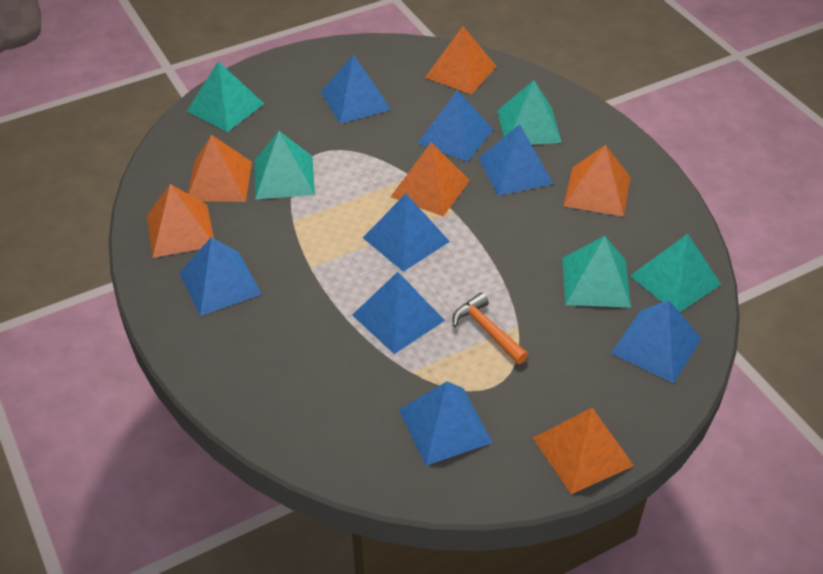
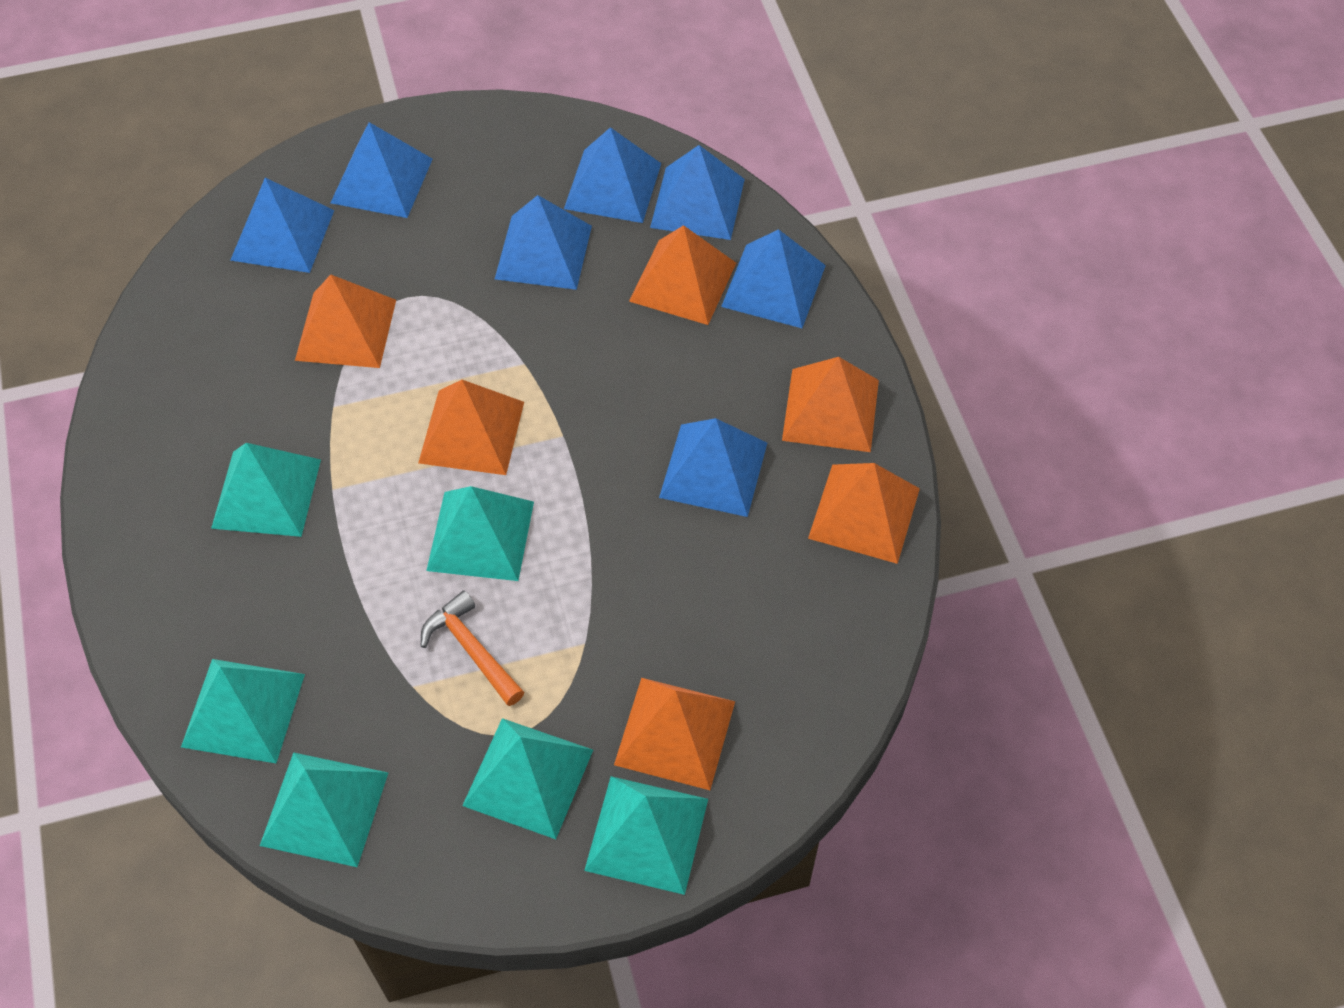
blue pyramid: 8 -> 7
turquoise pyramid: 5 -> 6

